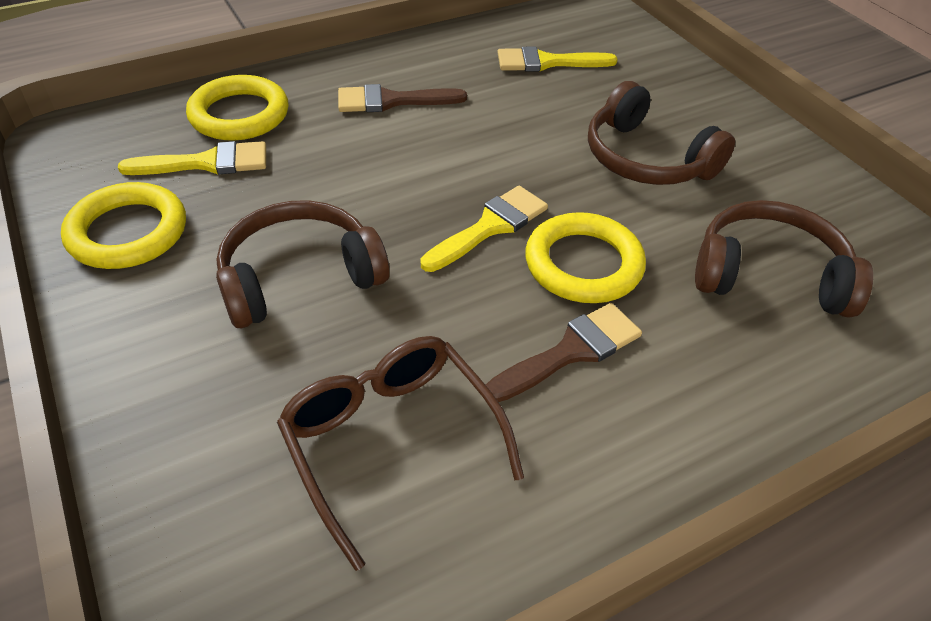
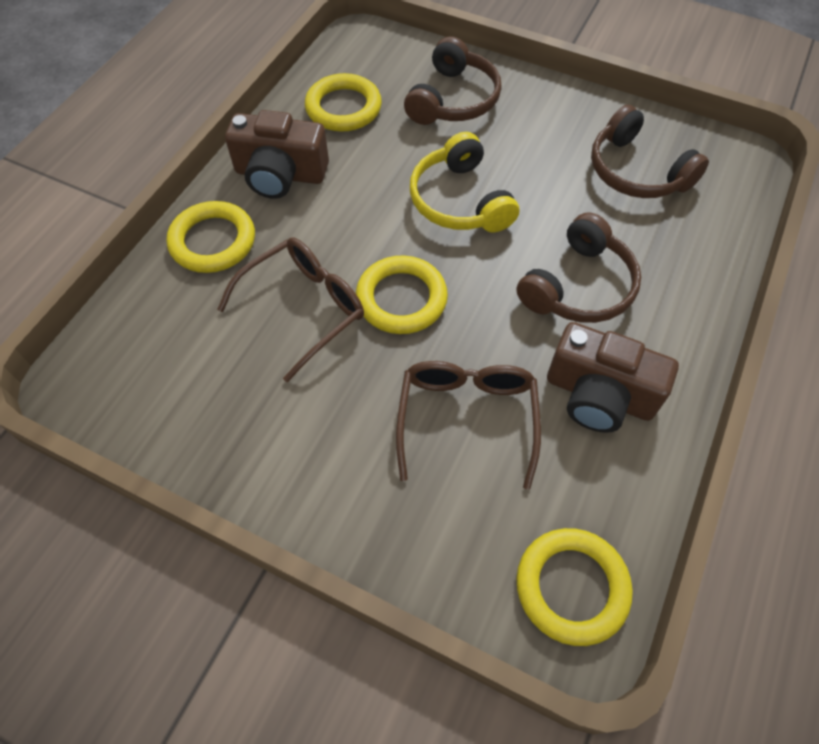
brown brush: 2 -> 0
brown camera: 0 -> 2
brown glasses: 1 -> 2
yellow brush: 3 -> 0
yellow headphones: 0 -> 1
yellow ring: 3 -> 4

